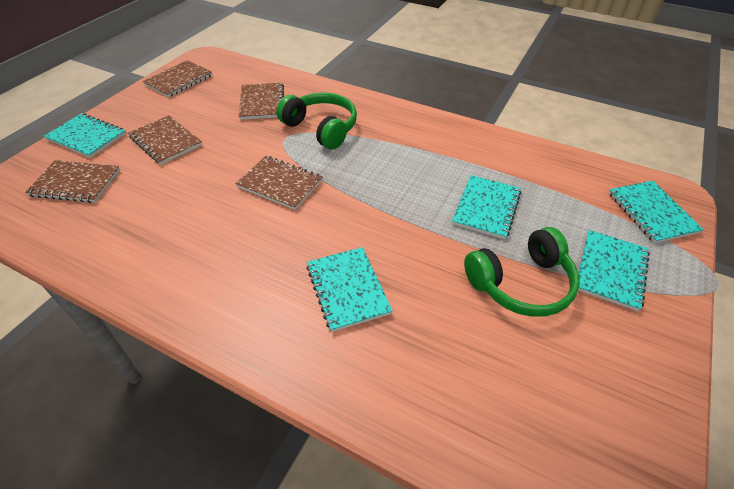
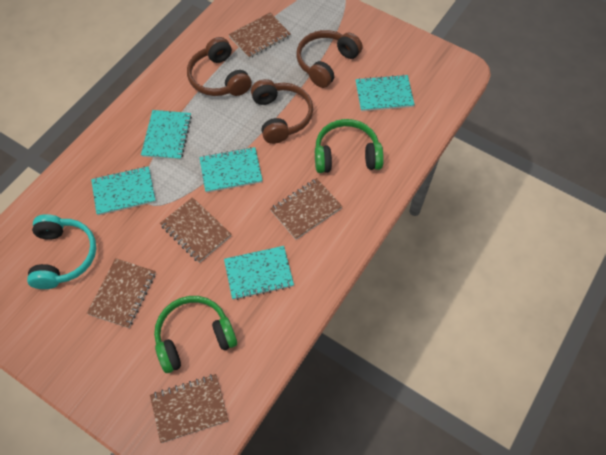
brown headphones: 0 -> 3
turquoise headphones: 0 -> 1

